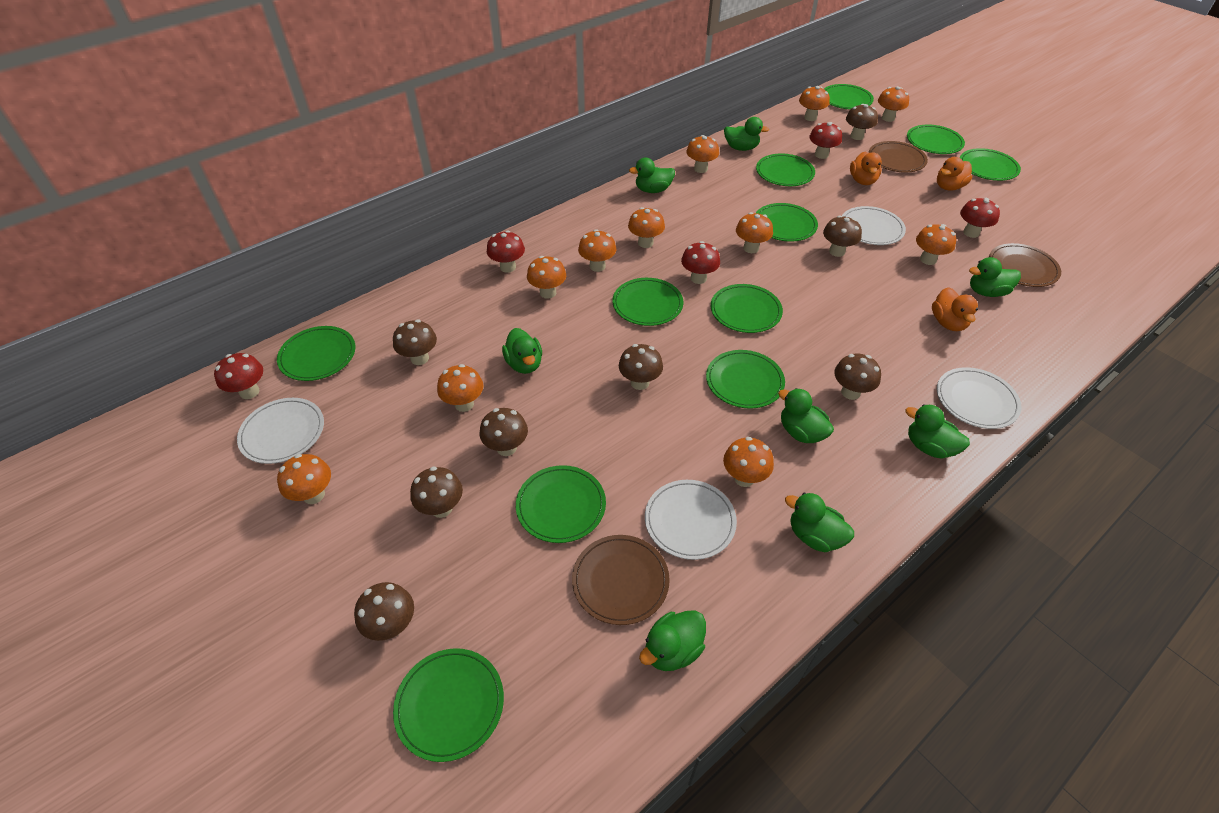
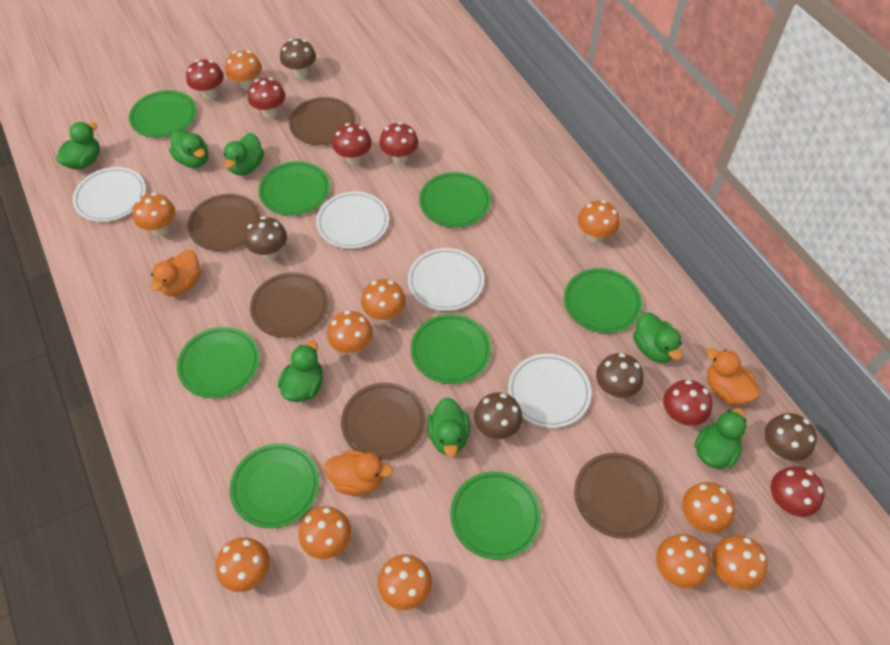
brown mushroom: 8 -> 5
brown plate: 3 -> 5
green duck: 8 -> 7
green plate: 11 -> 8
red mushroom: 5 -> 6

